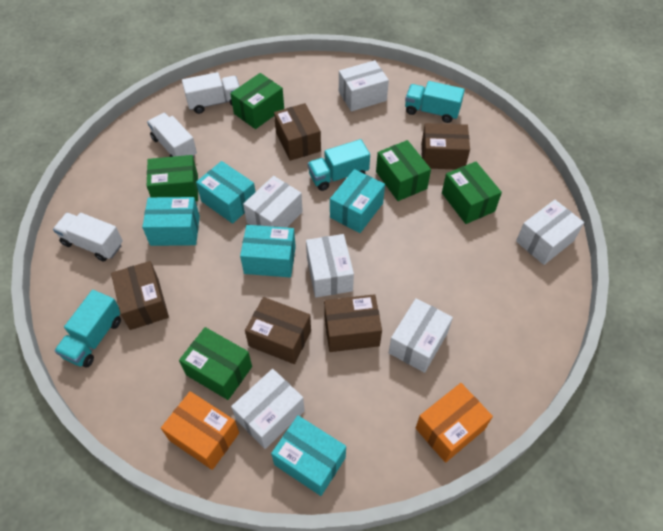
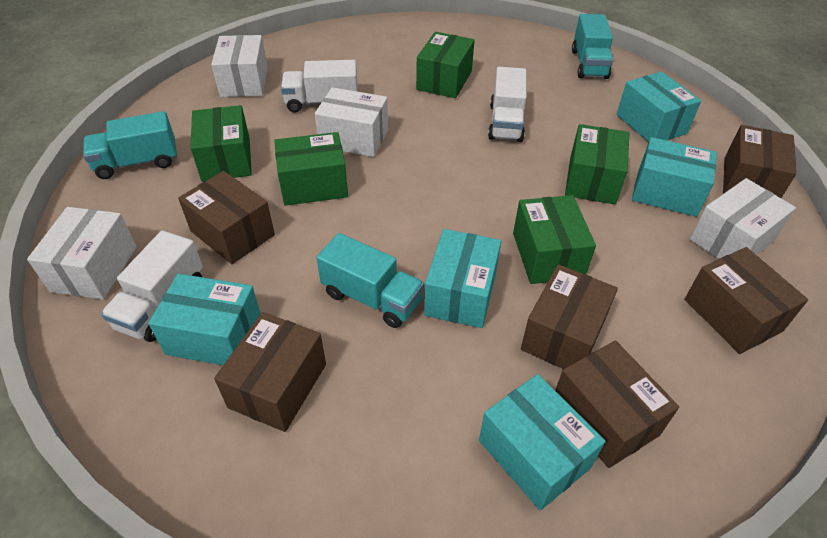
brown box: 5 -> 6
orange box: 2 -> 0
white box: 6 -> 4

